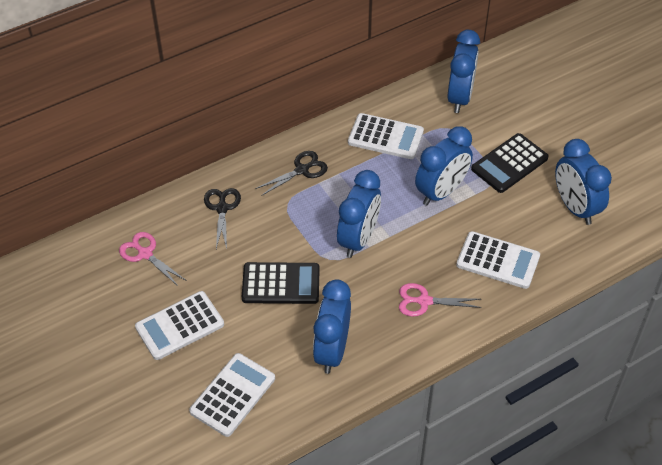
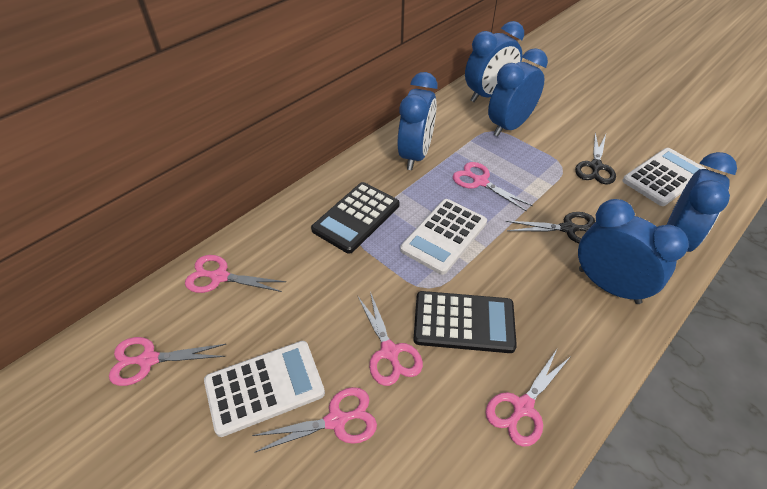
pink scissors: 2 -> 6
white calculator: 4 -> 3

